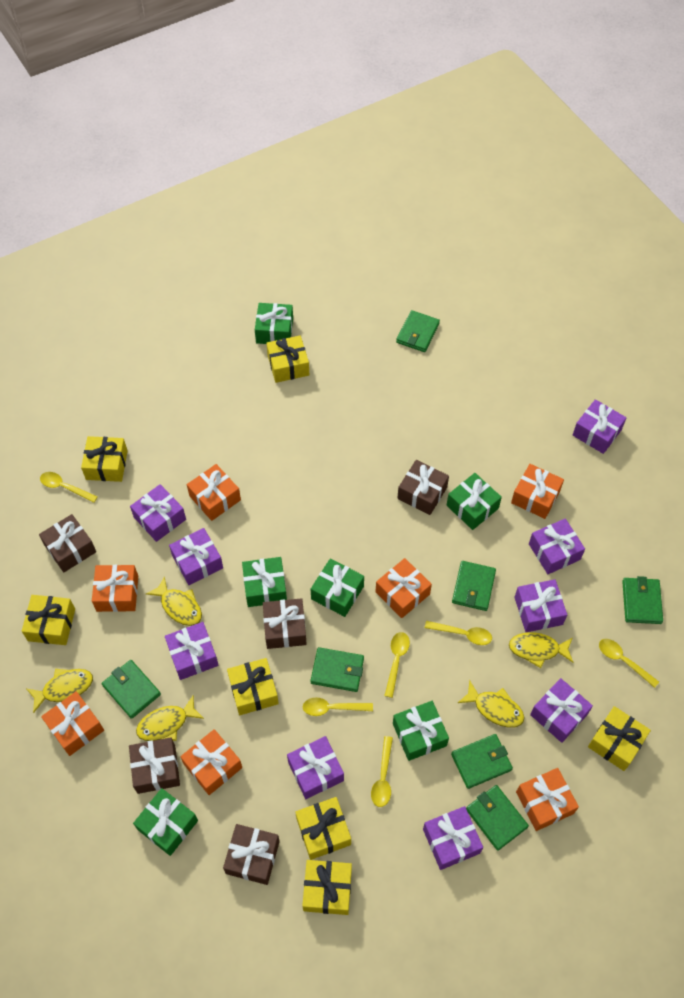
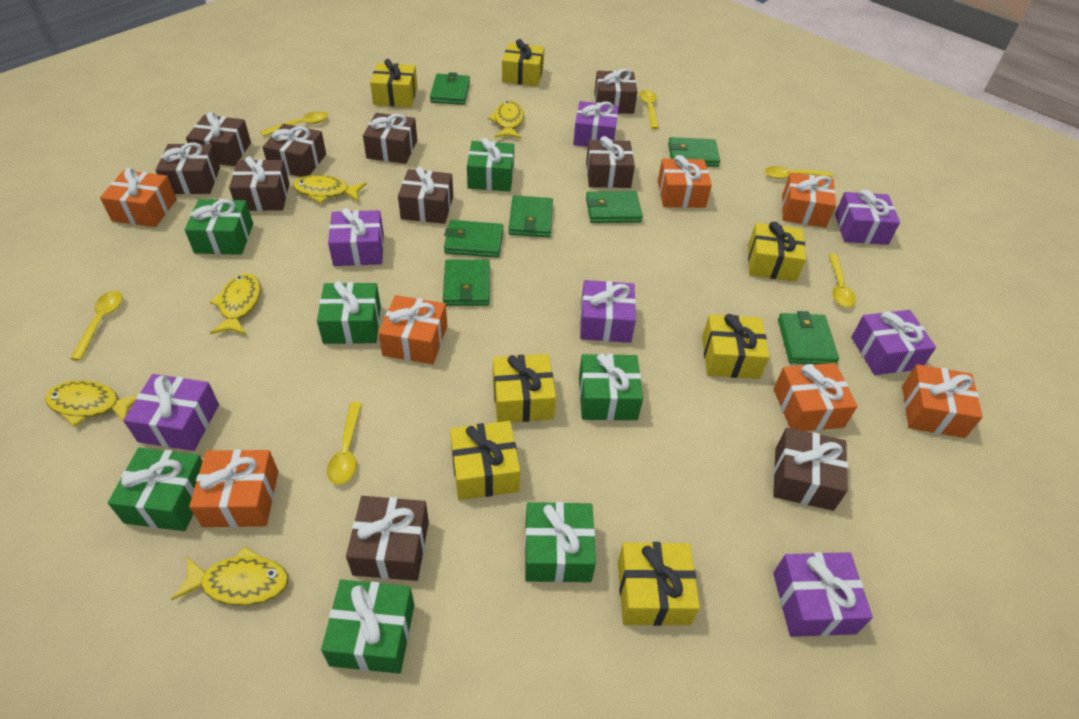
brown gift: 5 -> 10
green gift: 6 -> 7
purple gift: 9 -> 7

